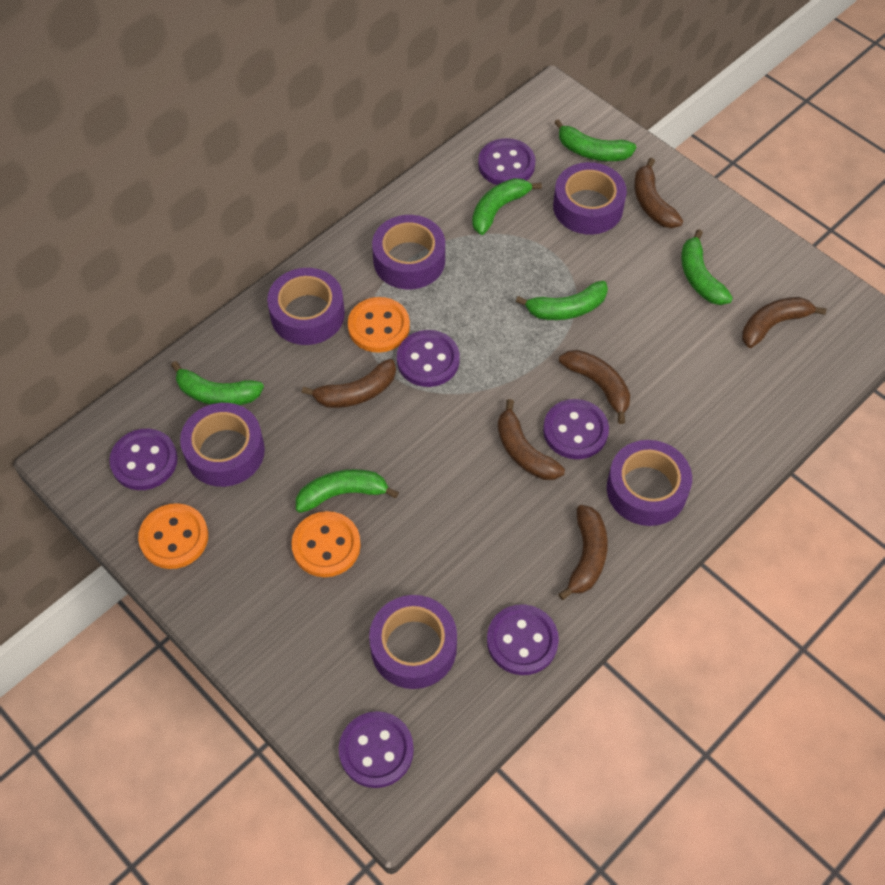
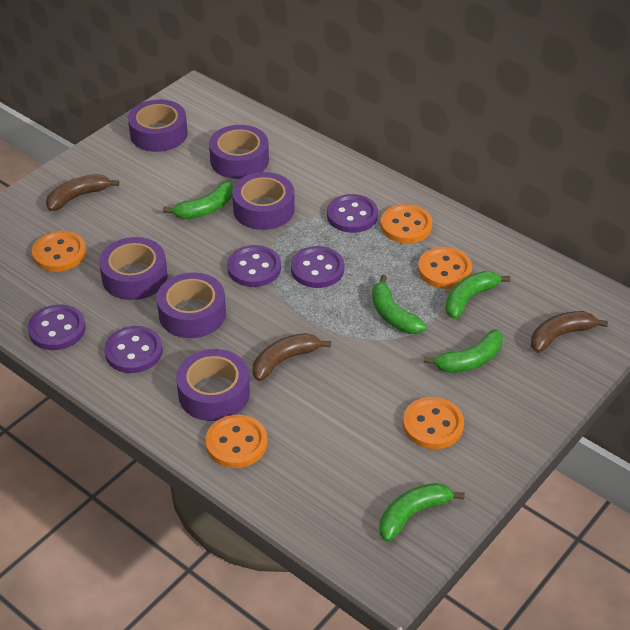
brown banana: 6 -> 3
green banana: 6 -> 5
orange button: 3 -> 5
purple button: 6 -> 5

